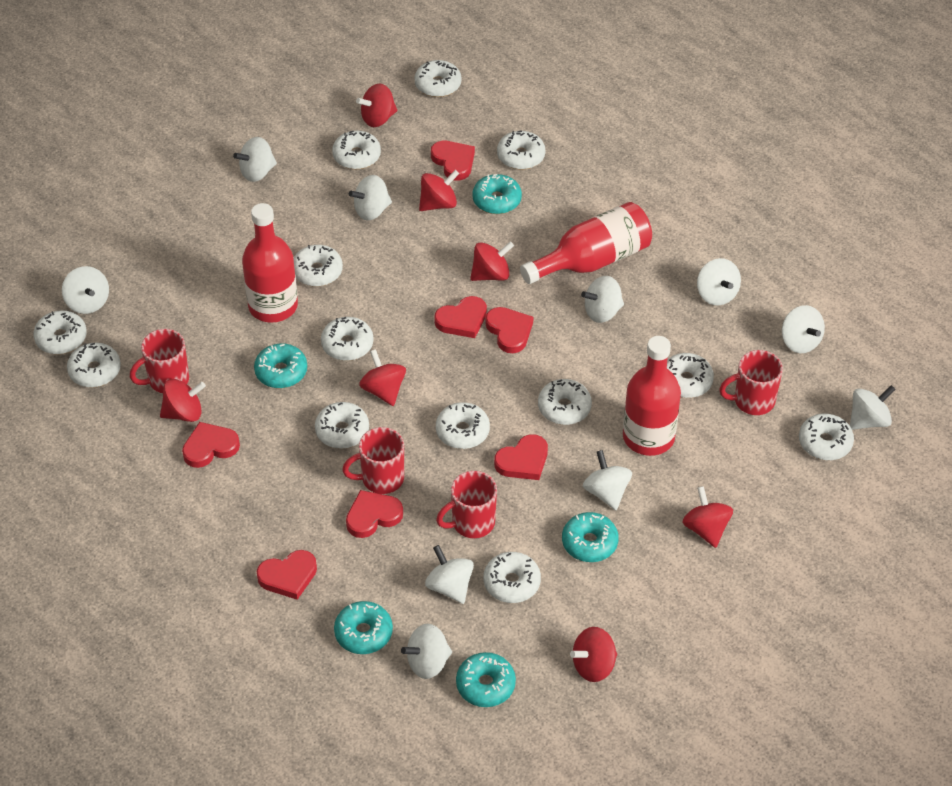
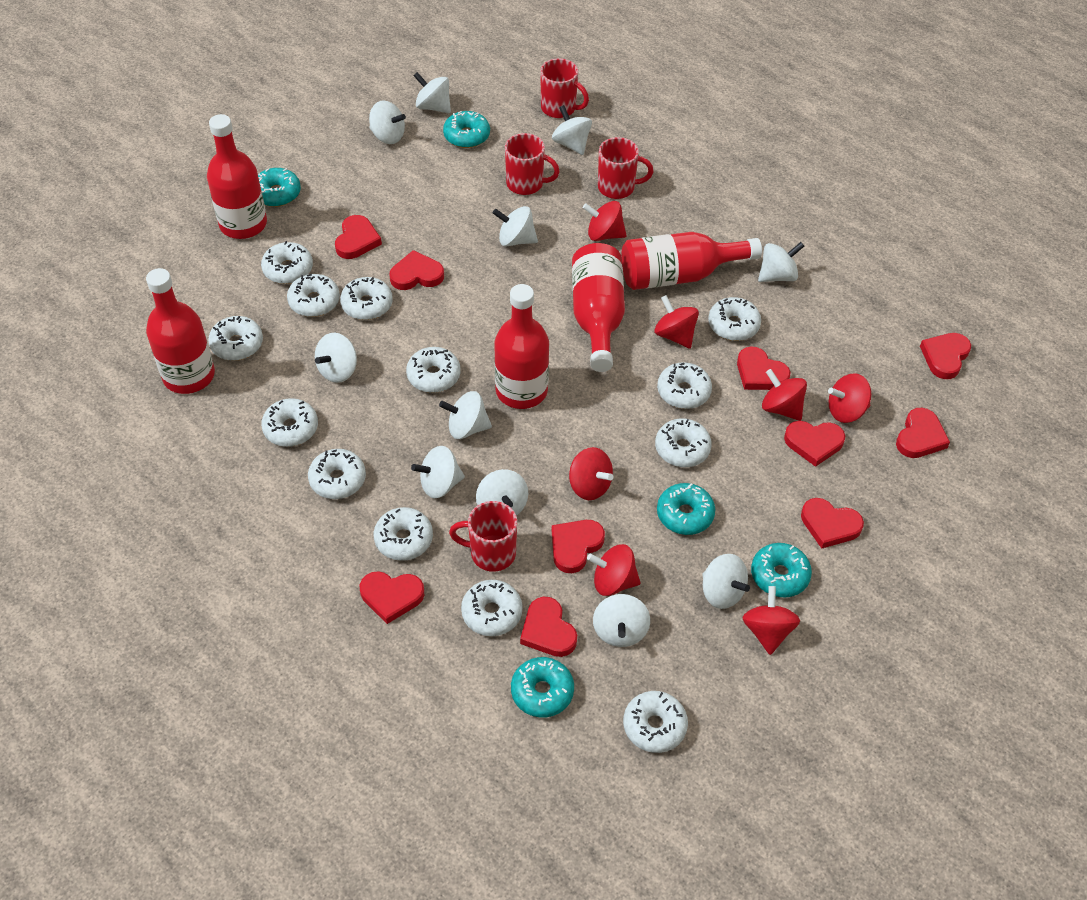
red bottle: 3 -> 5
red heart: 7 -> 10
white spinning top: 10 -> 11

